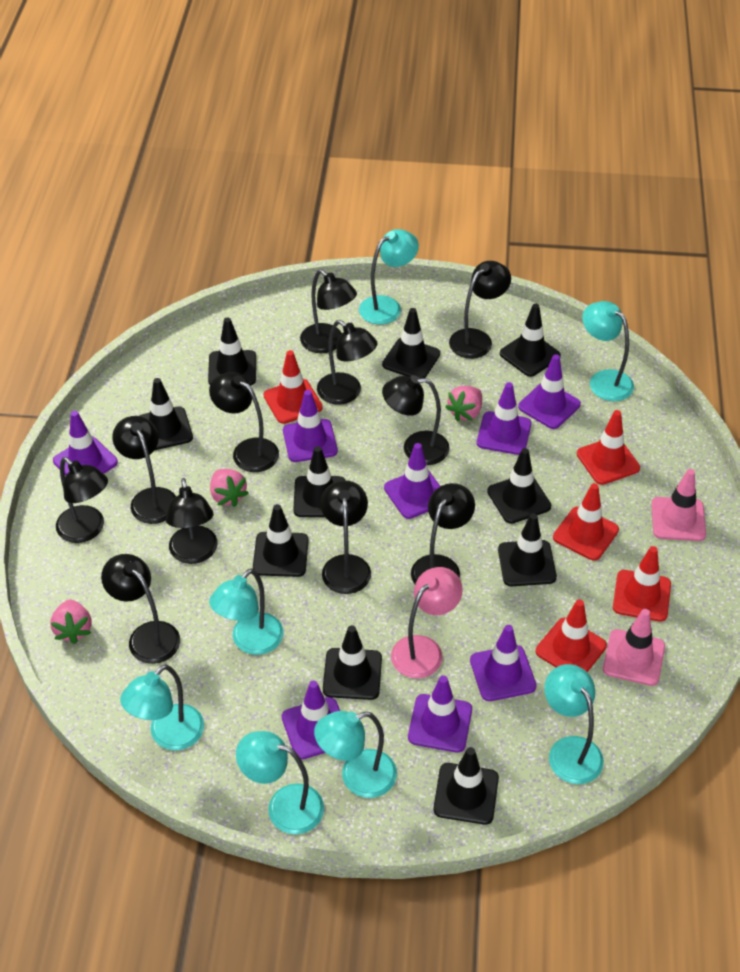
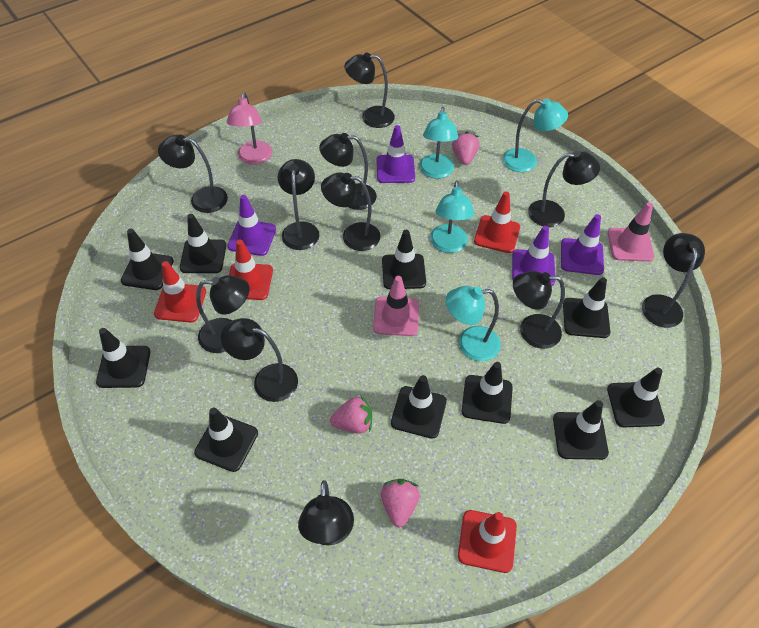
purple traffic cone: 8 -> 4
red traffic cone: 5 -> 4
turquoise lamp: 7 -> 4

